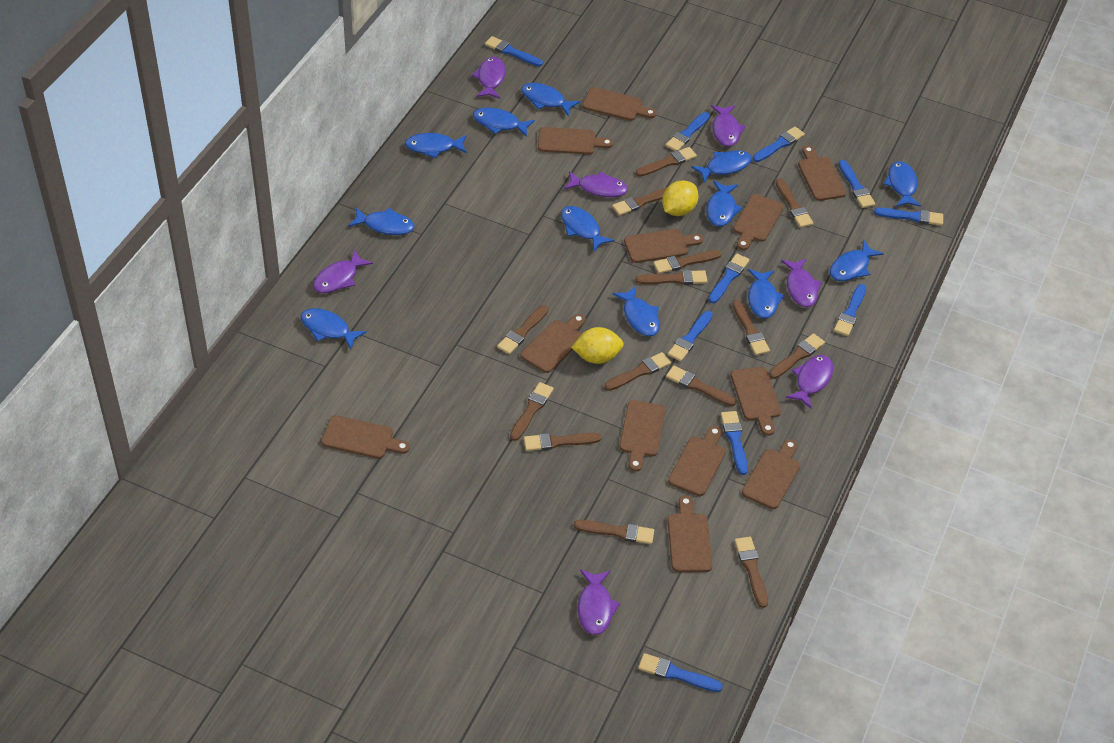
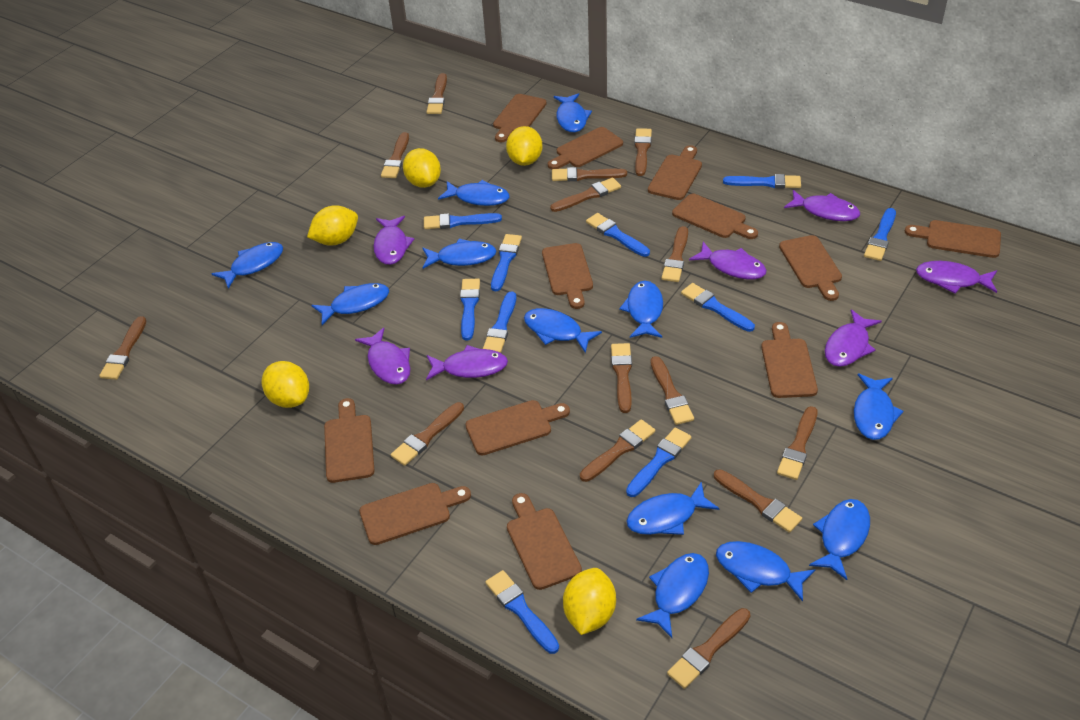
yellow lemon: 2 -> 5

